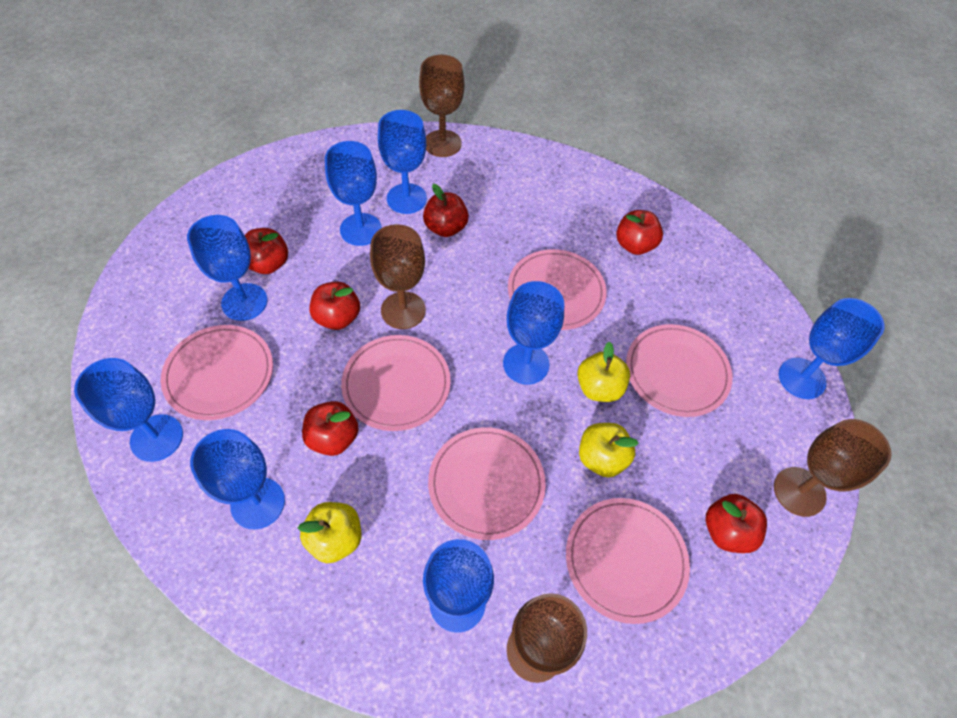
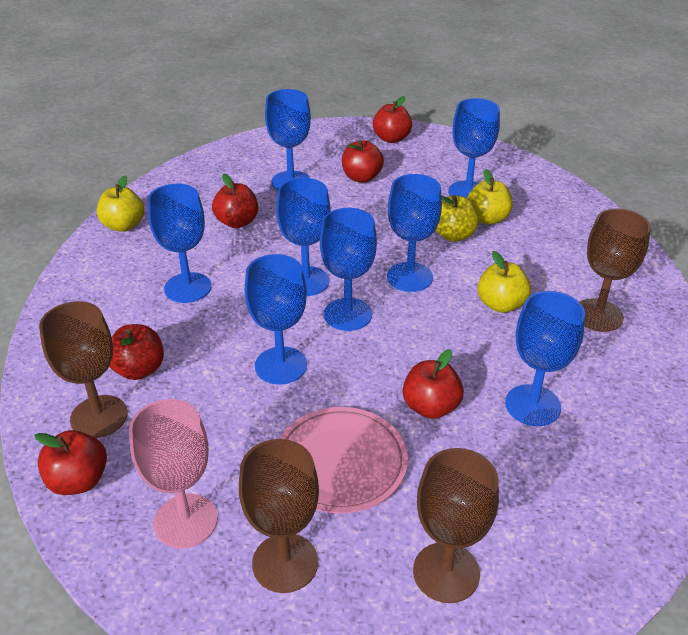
pink goblet: 0 -> 1
pink plate: 6 -> 1
yellow apple: 3 -> 4

